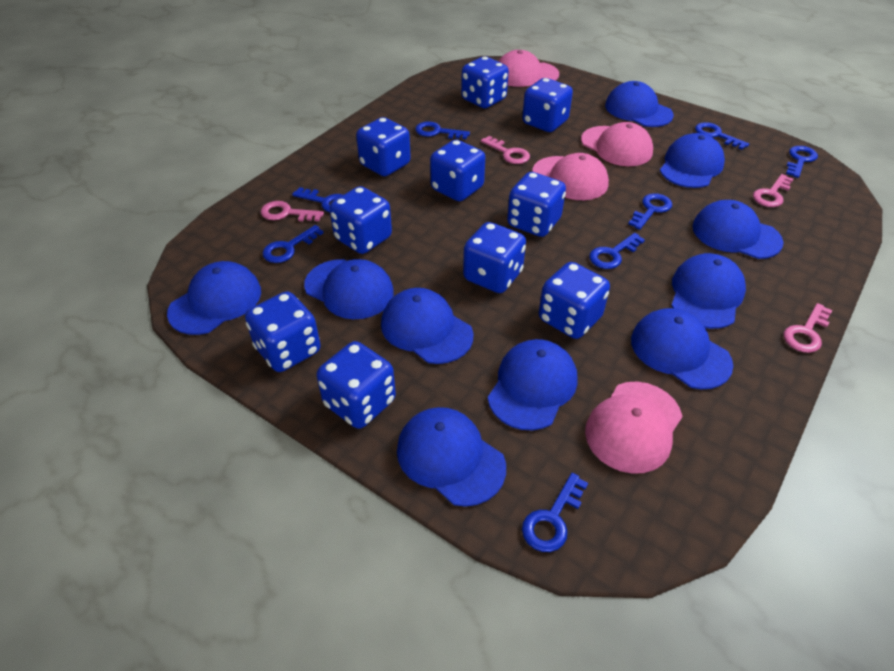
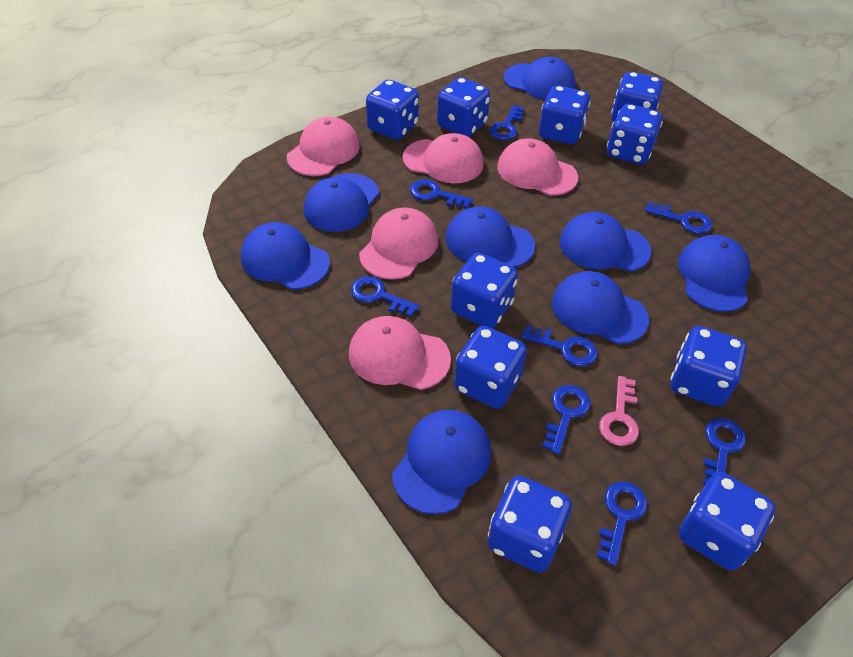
blue cap: 10 -> 8
pink cap: 4 -> 5
pink key: 4 -> 1

